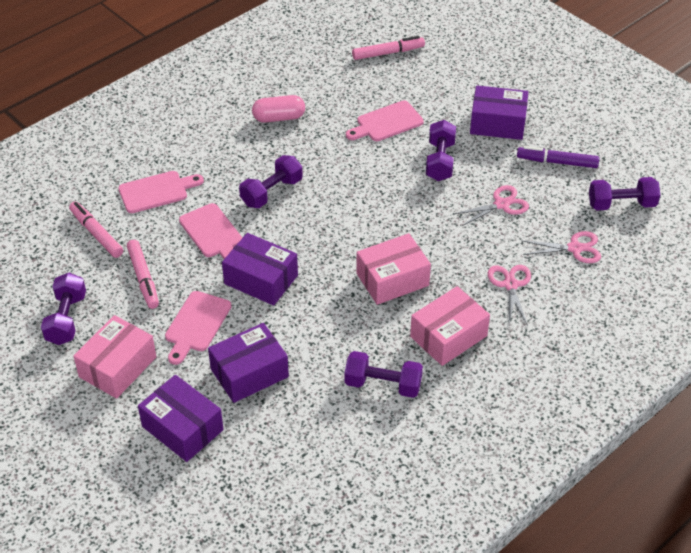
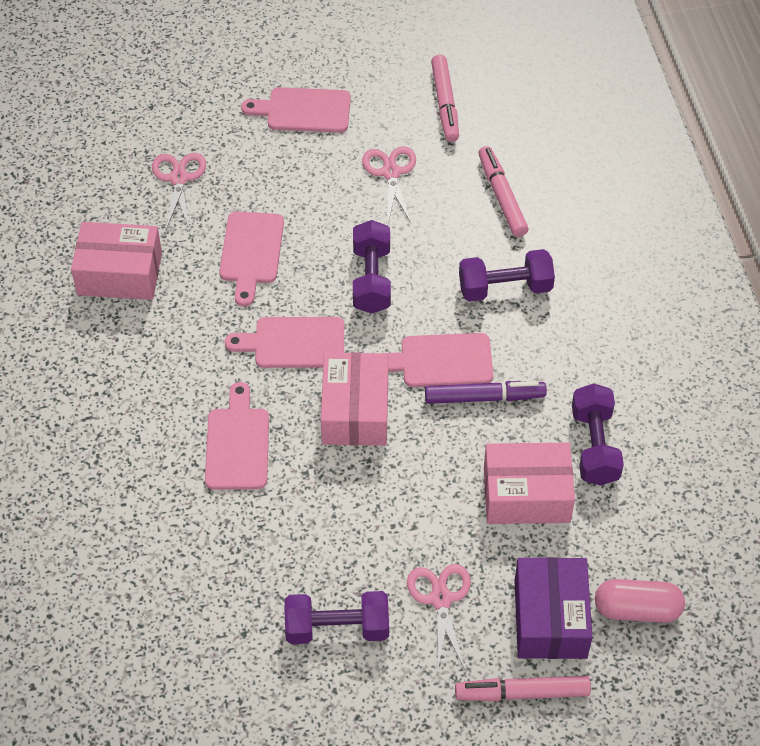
pink cutting board: 4 -> 5
purple box: 4 -> 1
purple dumbbell: 5 -> 4

